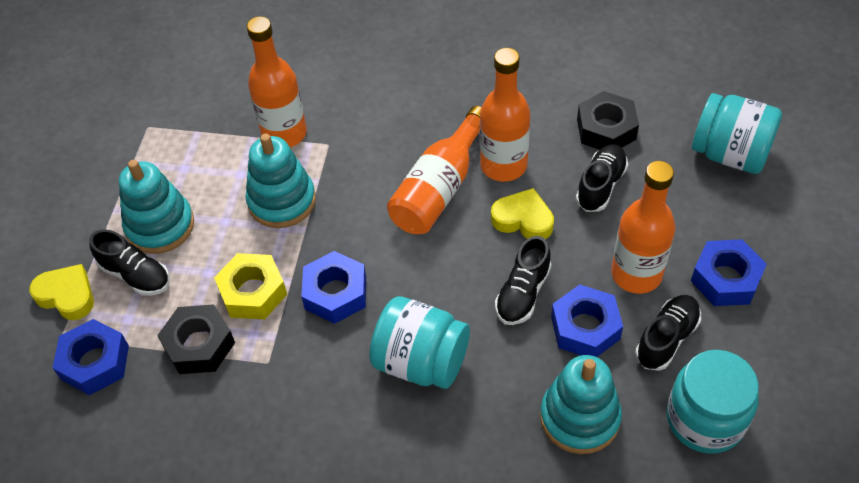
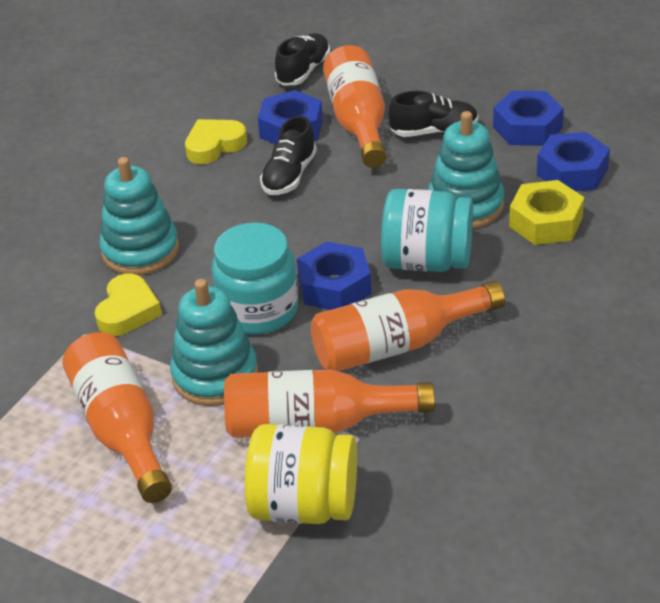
black nut: 2 -> 0
black shoe: 4 -> 3
turquoise jar: 3 -> 2
yellow jar: 0 -> 1

